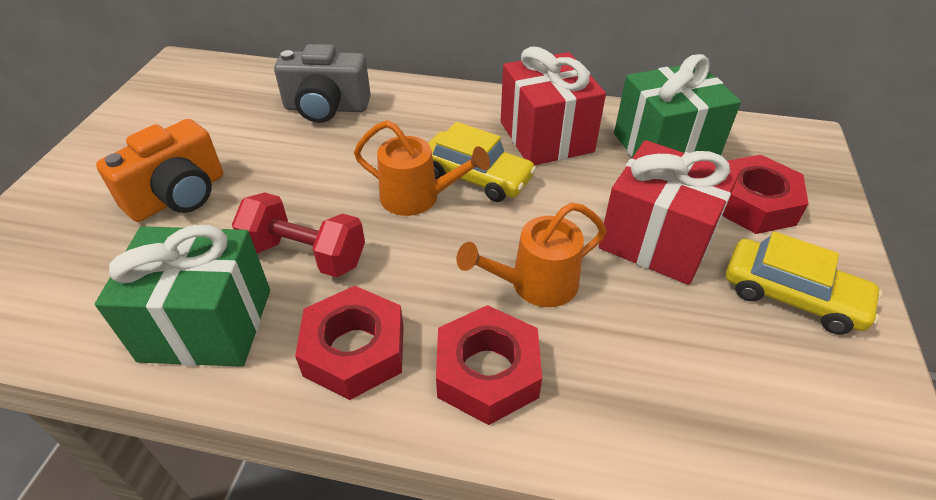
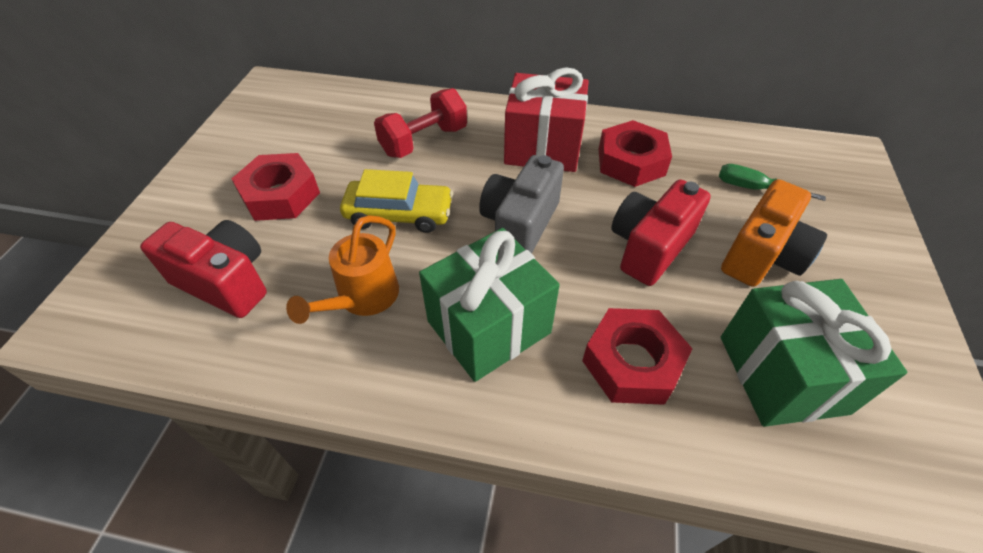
green screwdriver: 0 -> 1
orange watering can: 2 -> 1
red camera: 0 -> 2
red gift: 2 -> 1
yellow car: 2 -> 1

